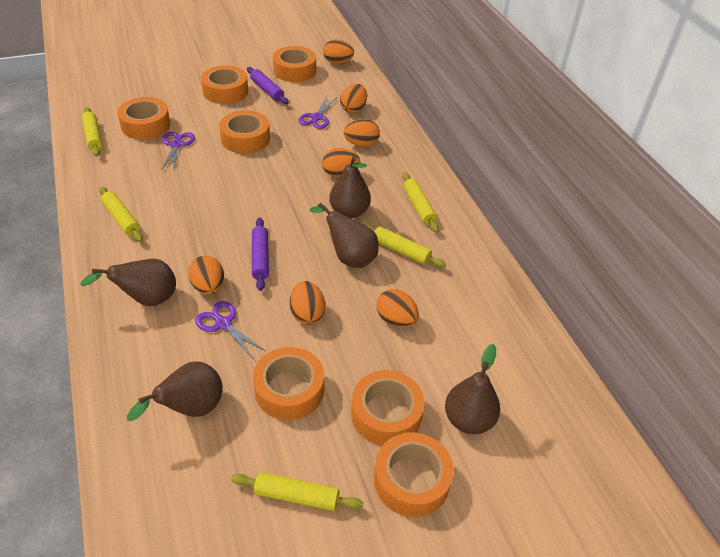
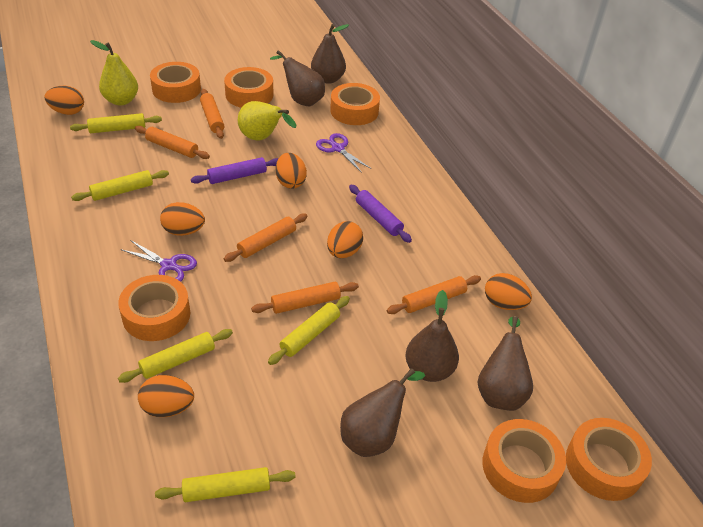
orange egg: 7 -> 6
orange rolling pin: 0 -> 5
orange tape: 7 -> 6
purple scissors: 3 -> 2
yellow pear: 0 -> 2

